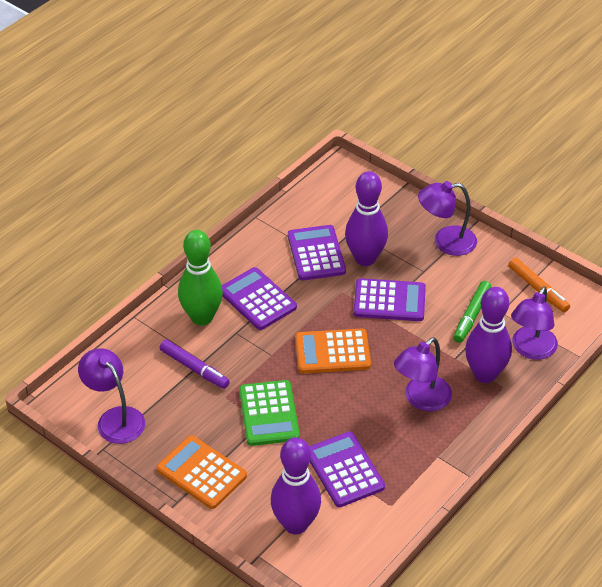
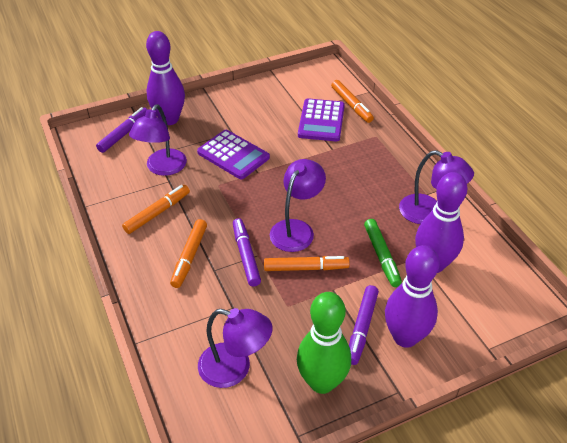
green calculator: 1 -> 0
orange calculator: 2 -> 0
orange marker: 1 -> 4
purple calculator: 4 -> 2
purple marker: 1 -> 3

